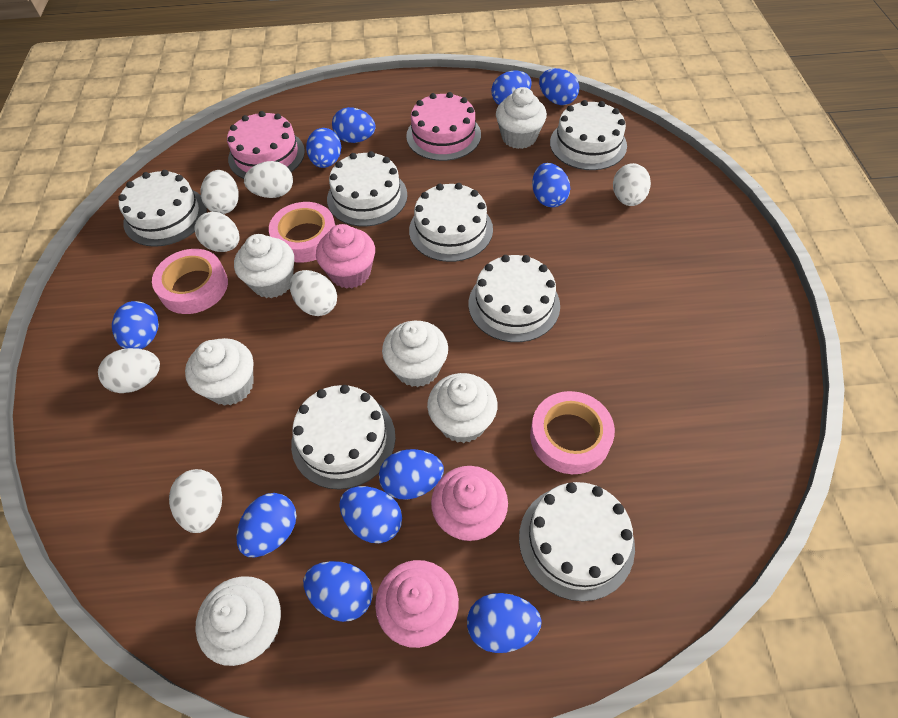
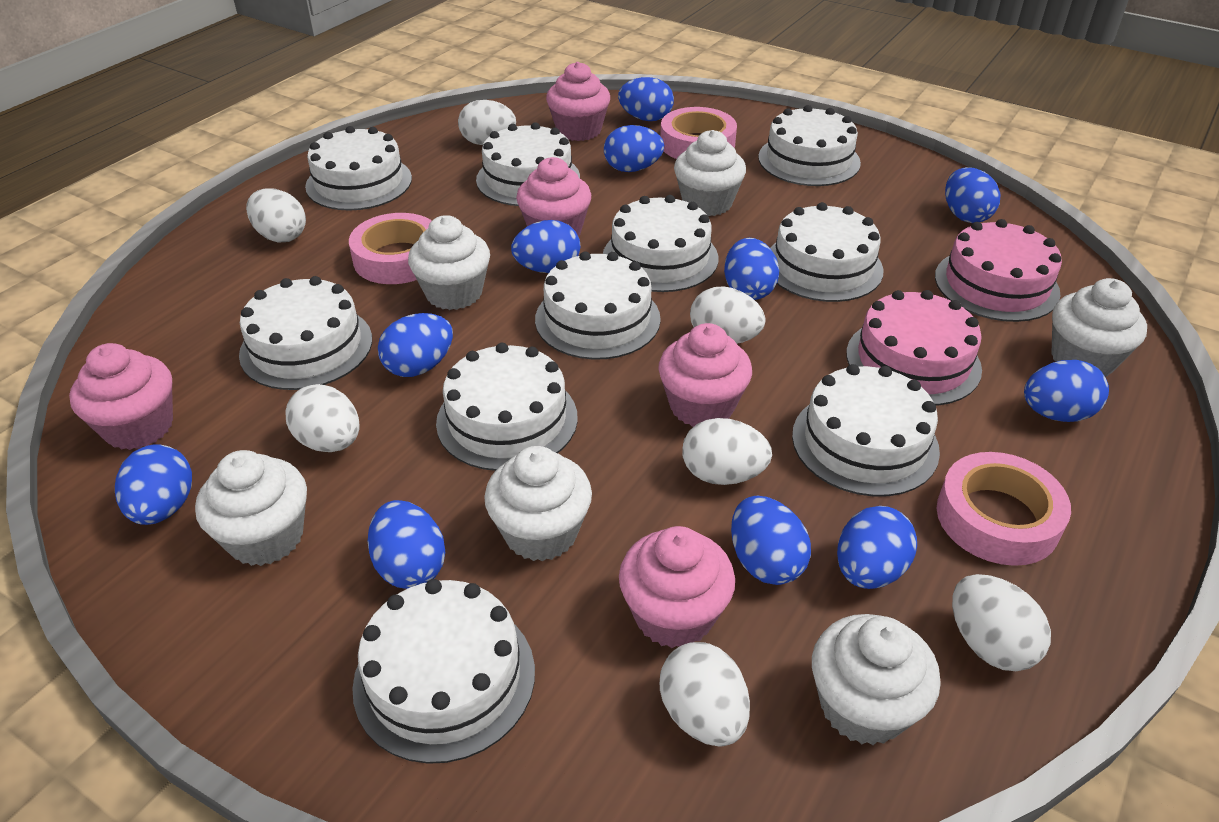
pink cupcake: 3 -> 5
white cake: 7 -> 10

